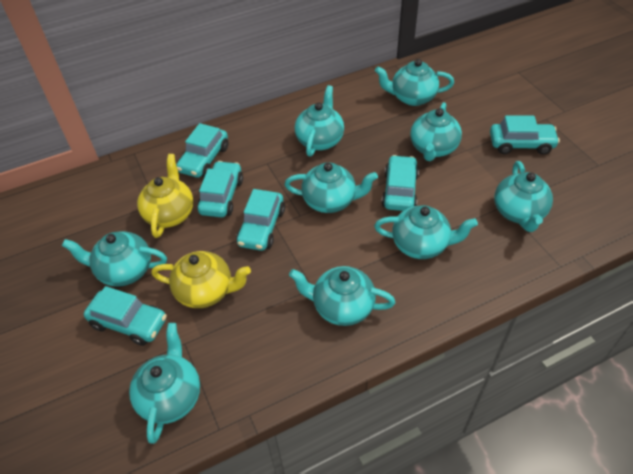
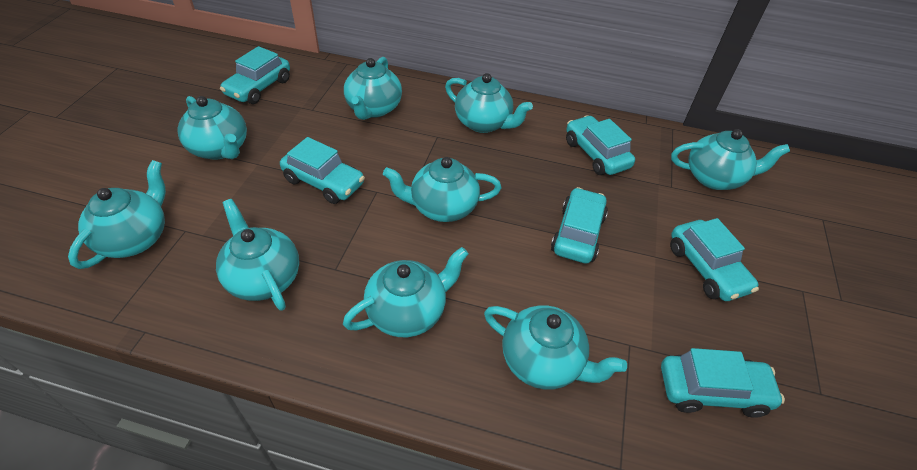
yellow teapot: 2 -> 0

